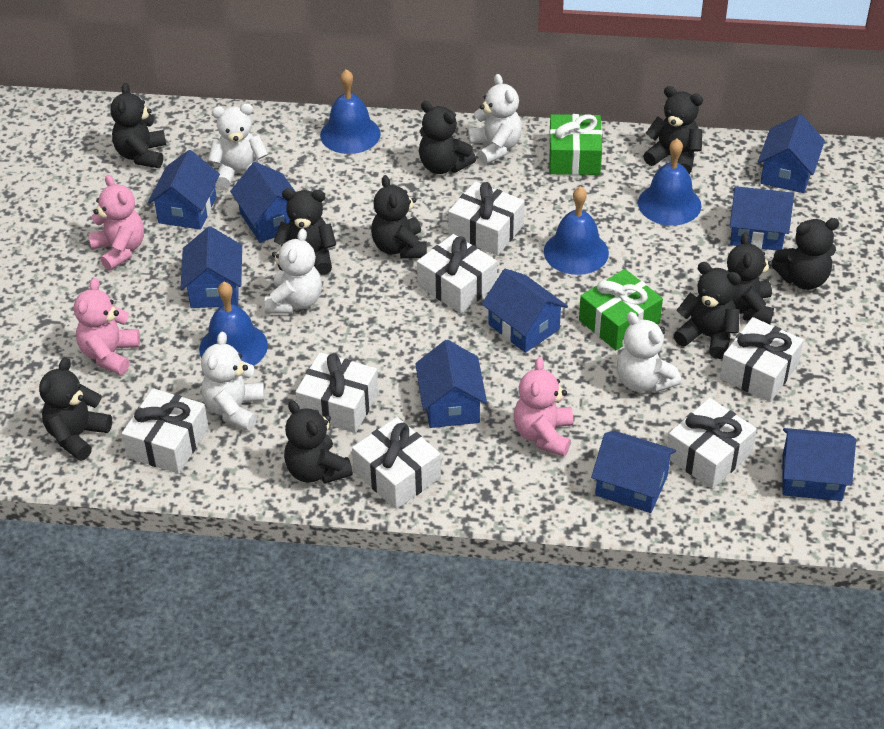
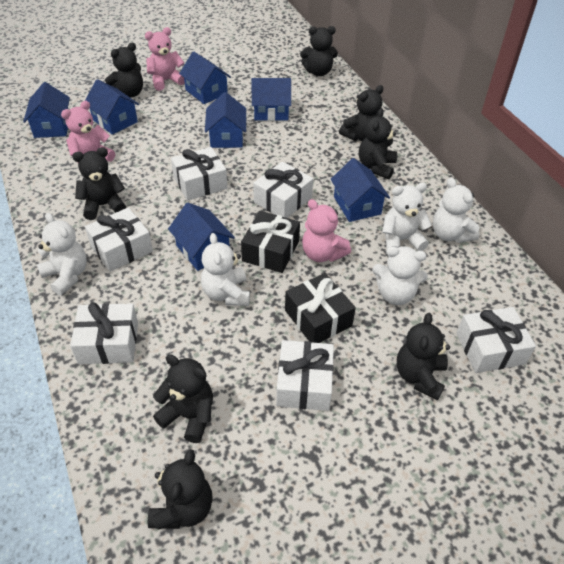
black gift: 0 -> 2
black teddy bear: 10 -> 8
blue bell: 4 -> 0
blue house: 9 -> 7
green gift: 2 -> 0
white gift: 7 -> 6

